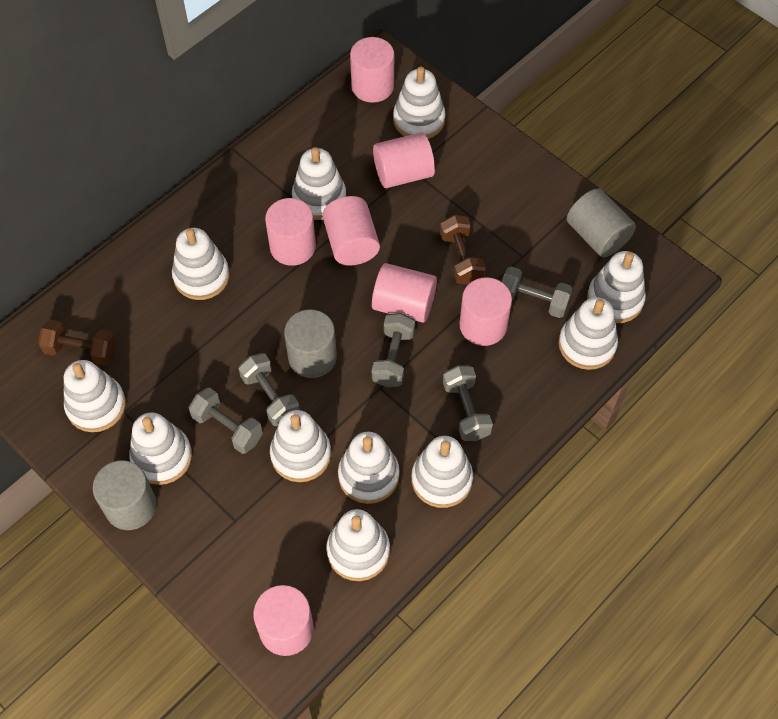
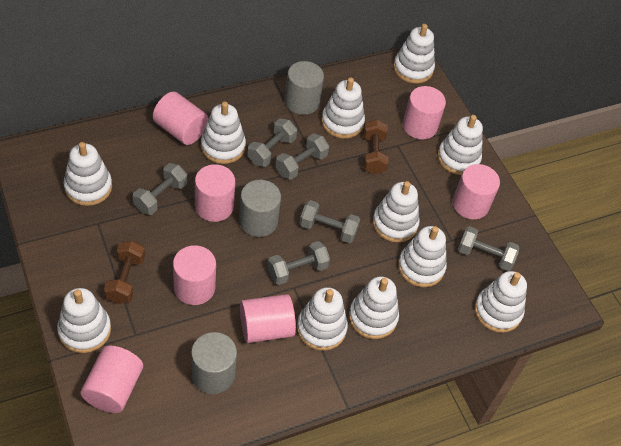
grey dumbbell: 5 -> 6

